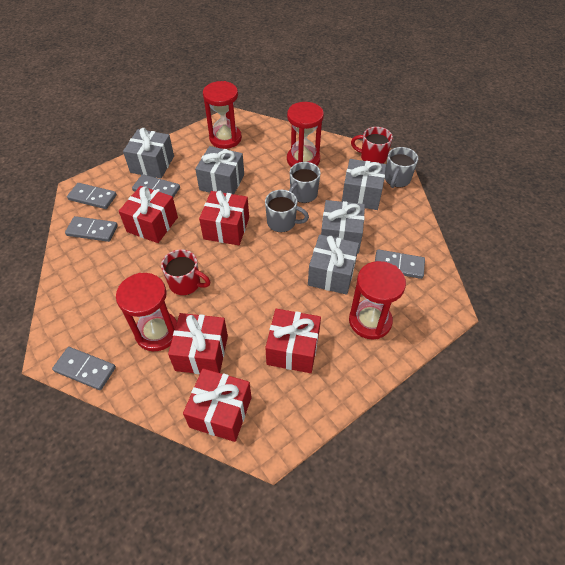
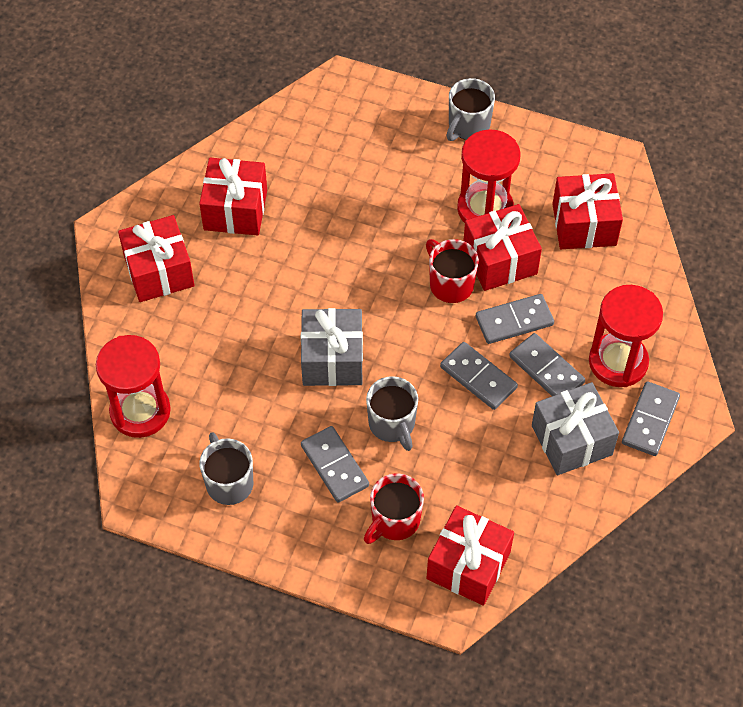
grey gift: 5 -> 2
red hourglass: 4 -> 3

